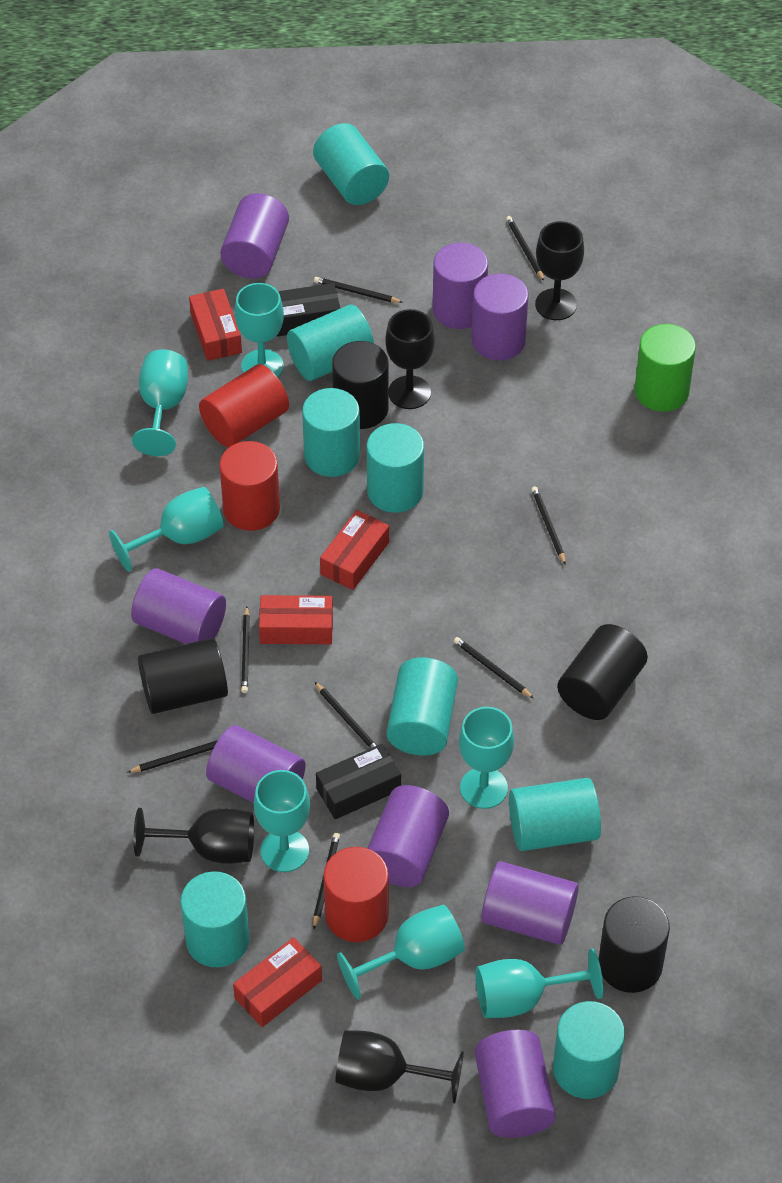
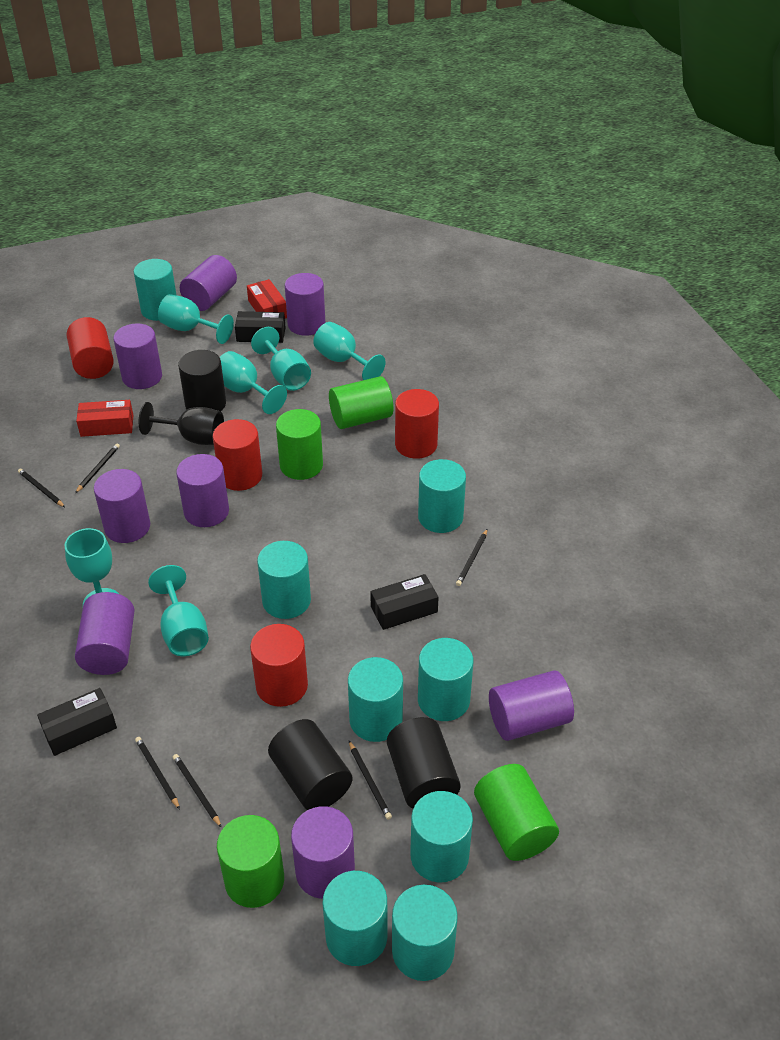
black box: 2 -> 3
black cylinder: 4 -> 3
black goblet: 4 -> 1
black pencil: 8 -> 6
green cylinder: 1 -> 4
red box: 4 -> 2
red cylinder: 3 -> 4
turquoise goblet: 7 -> 6

